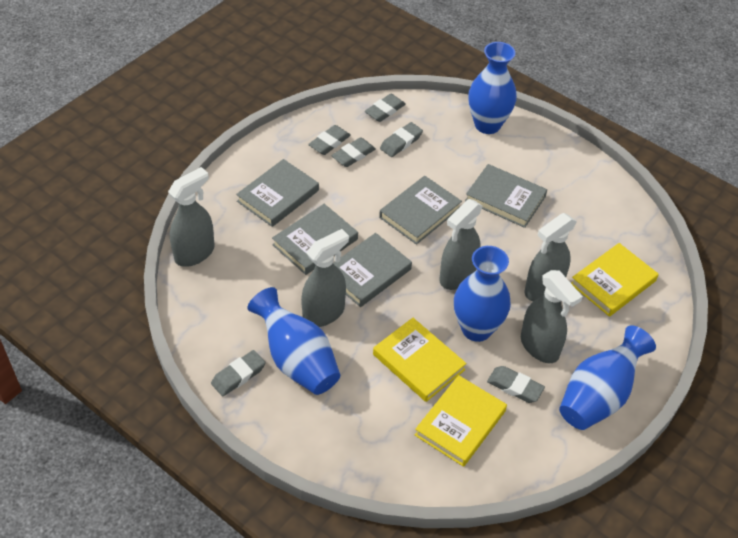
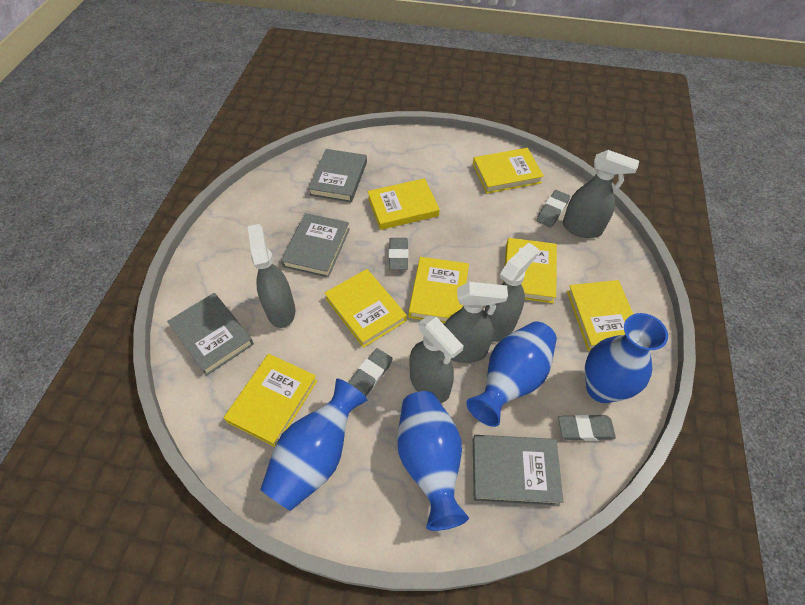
grey book: 5 -> 4
grey eraser: 6 -> 4
yellow book: 3 -> 7

